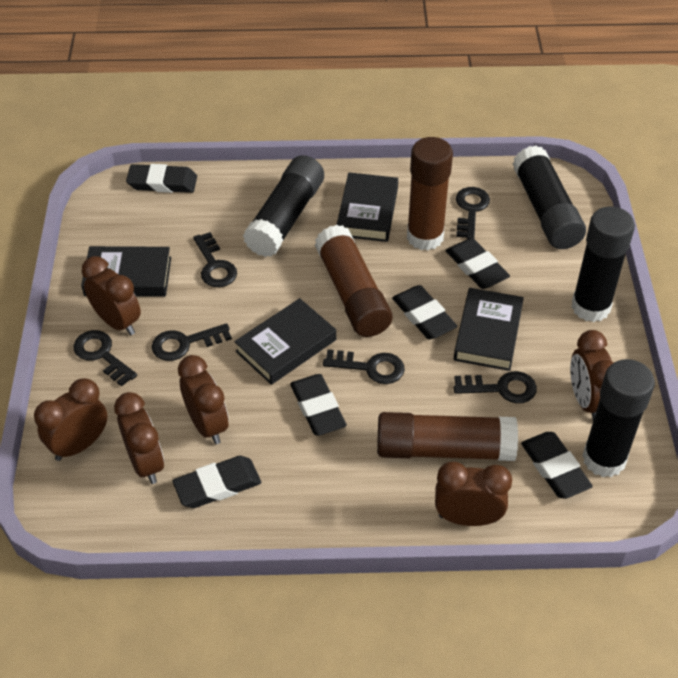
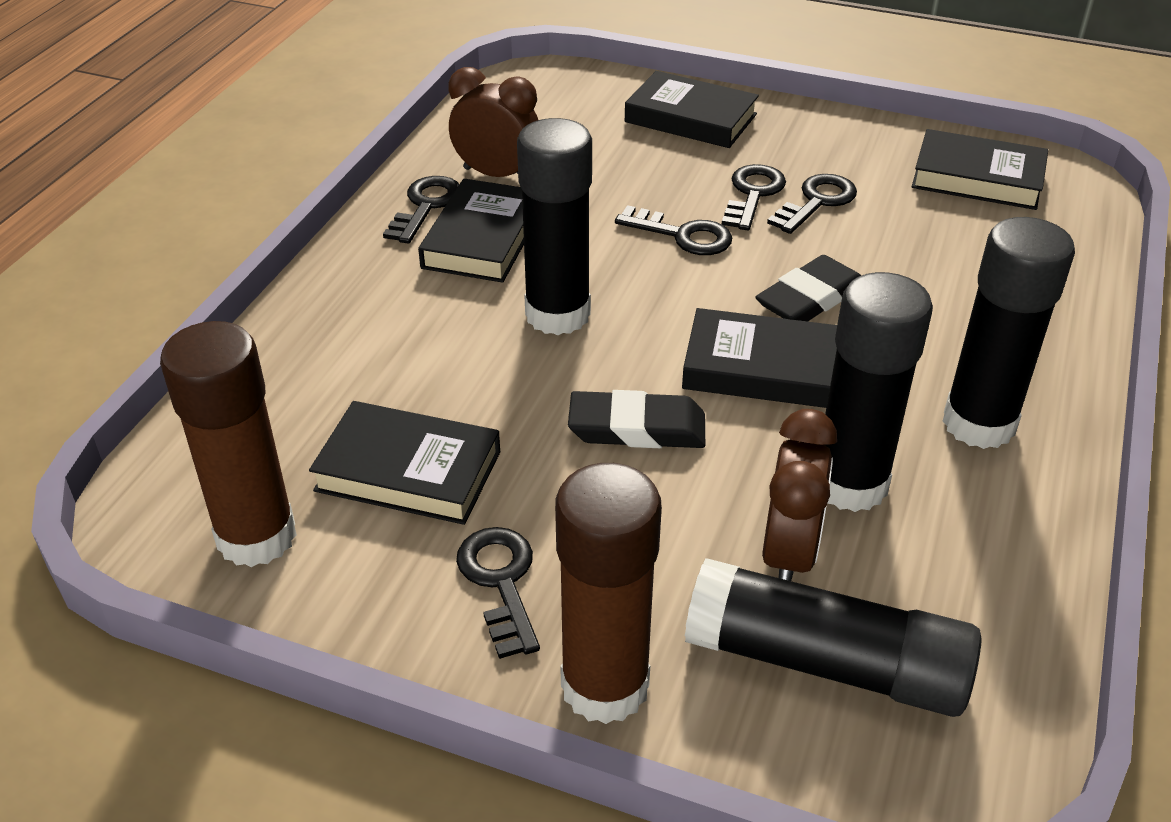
black book: 4 -> 5
black eraser: 6 -> 2
black key: 6 -> 5
brown clock: 6 -> 2
brown glue stick: 3 -> 2

